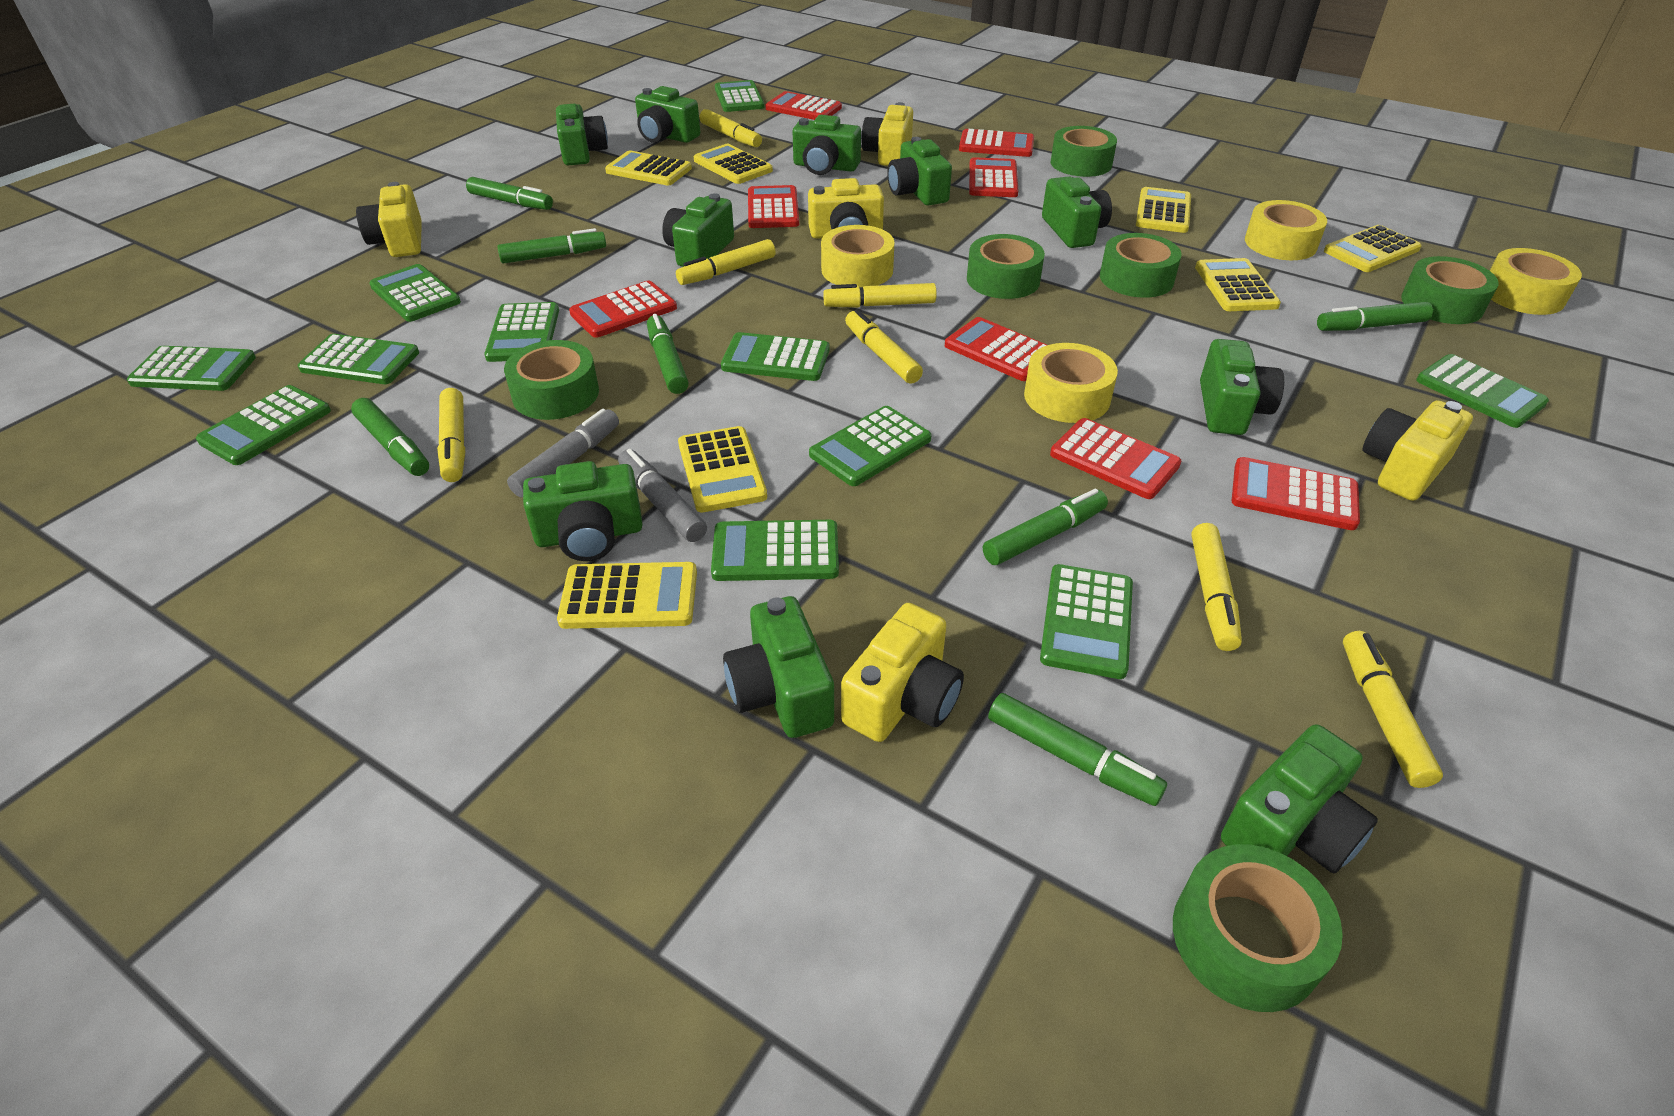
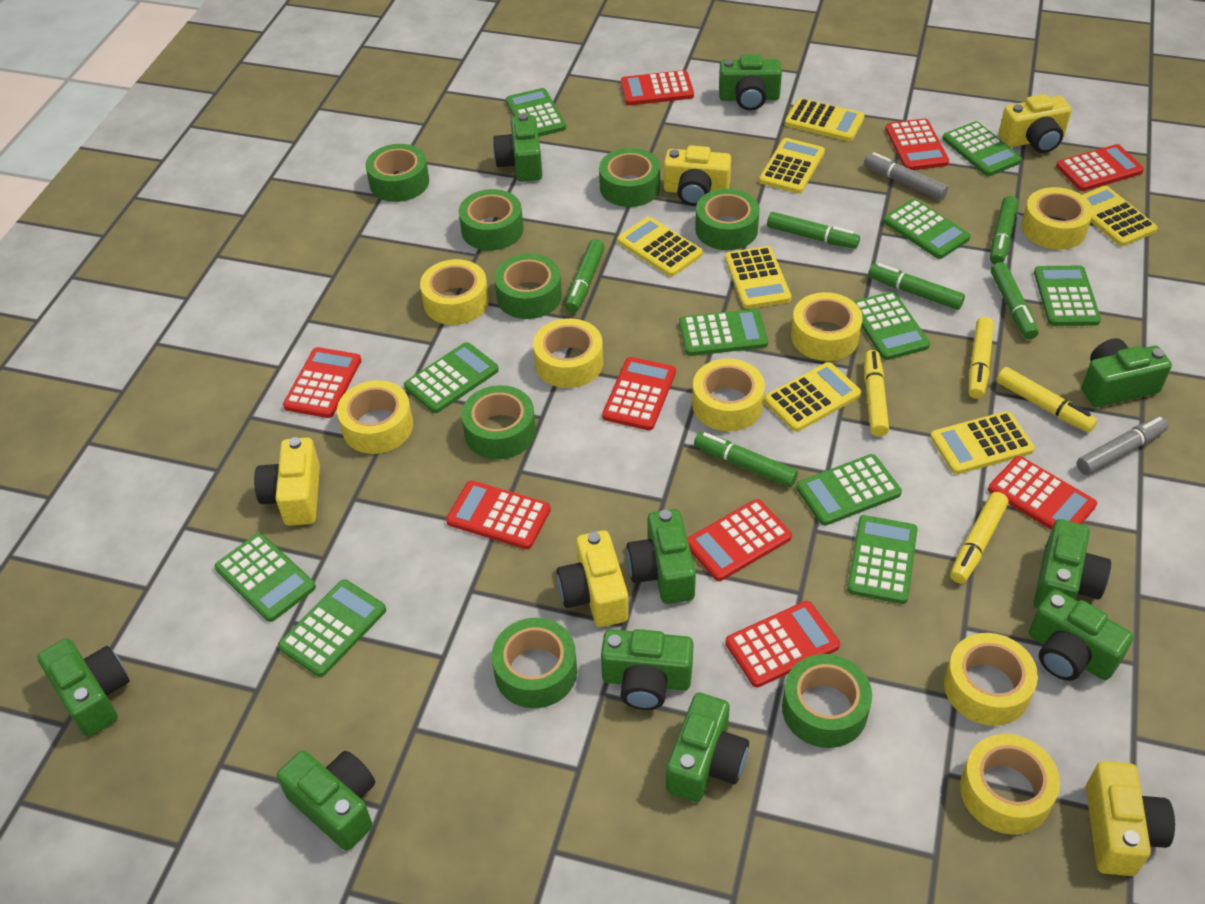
green marker: 7 -> 6
green tape: 6 -> 8
red calculator: 8 -> 9
yellow marker: 7 -> 4
yellow tape: 4 -> 8

